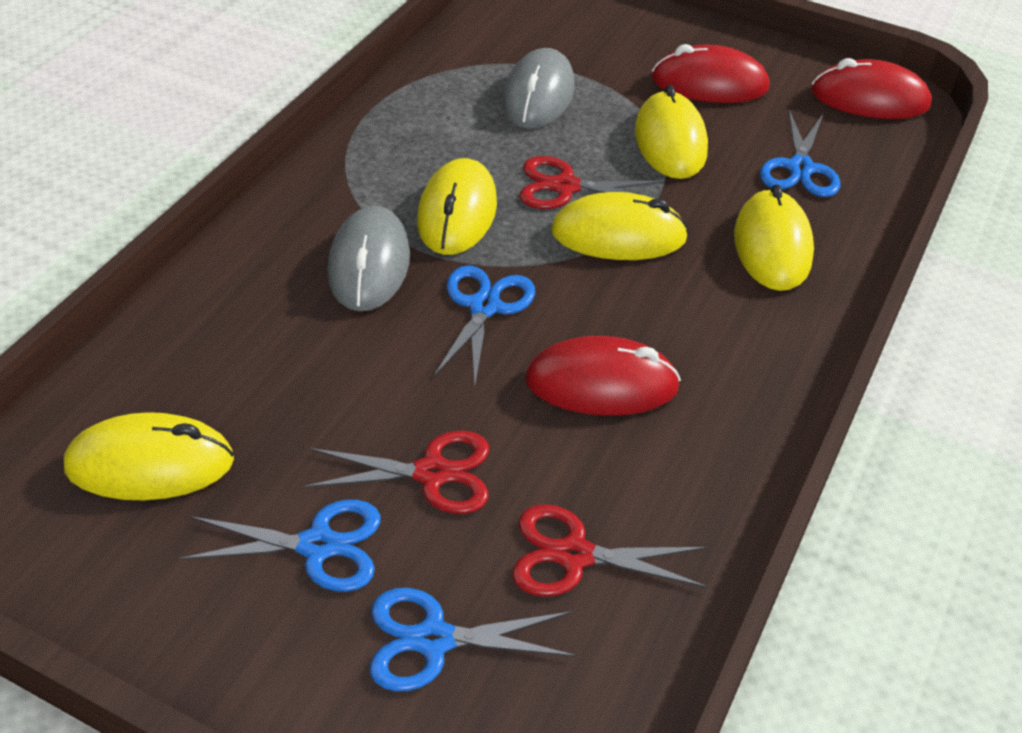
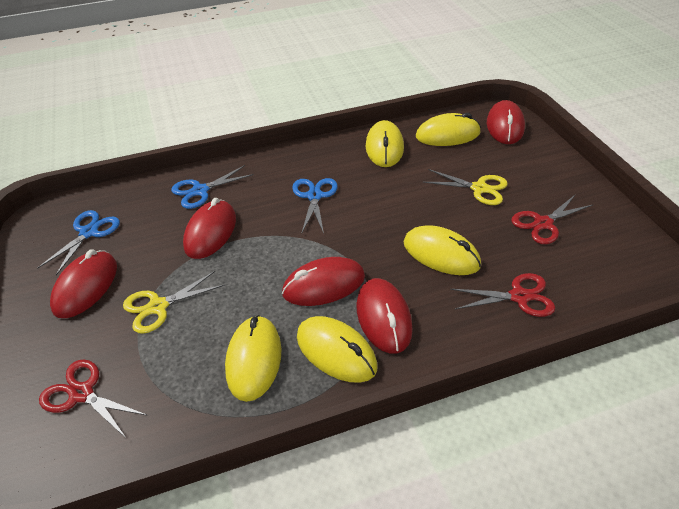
blue scissors: 4 -> 3
grey mouse: 2 -> 0
red mouse: 3 -> 5
yellow scissors: 0 -> 2

